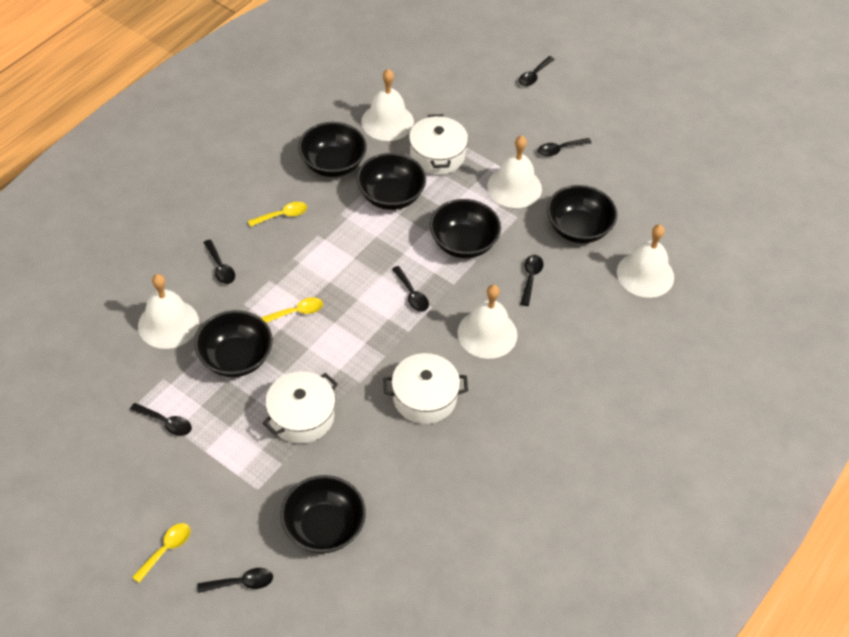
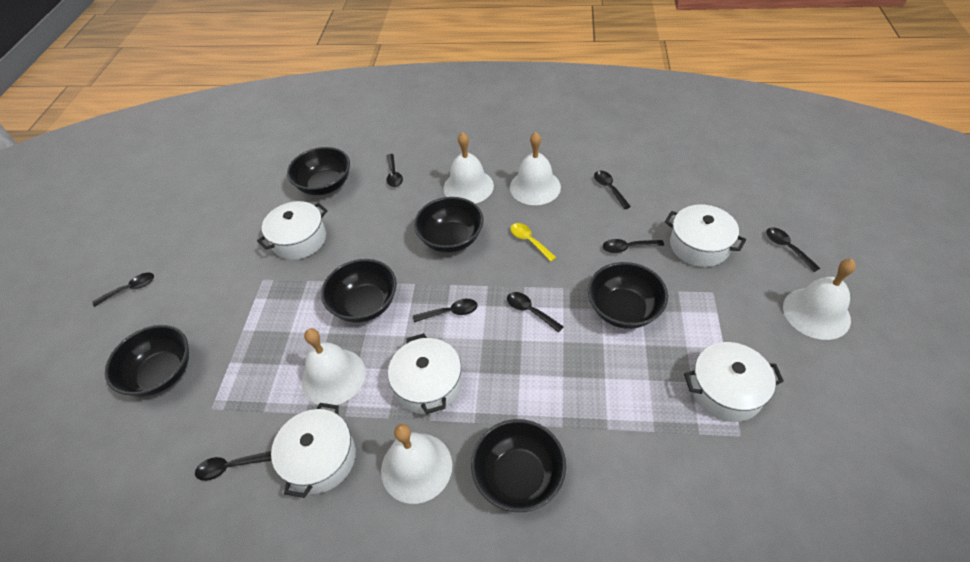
black spoon: 7 -> 8
white pot: 3 -> 5
yellow spoon: 3 -> 1

